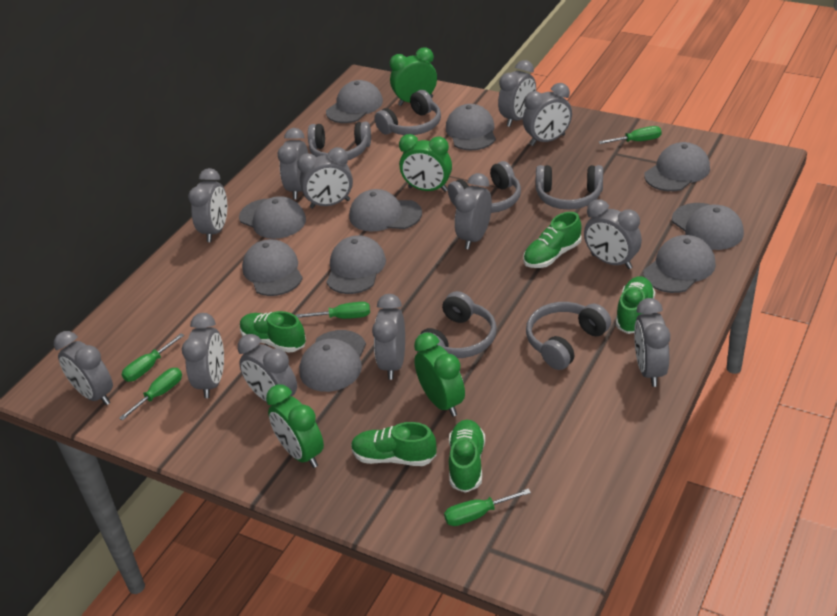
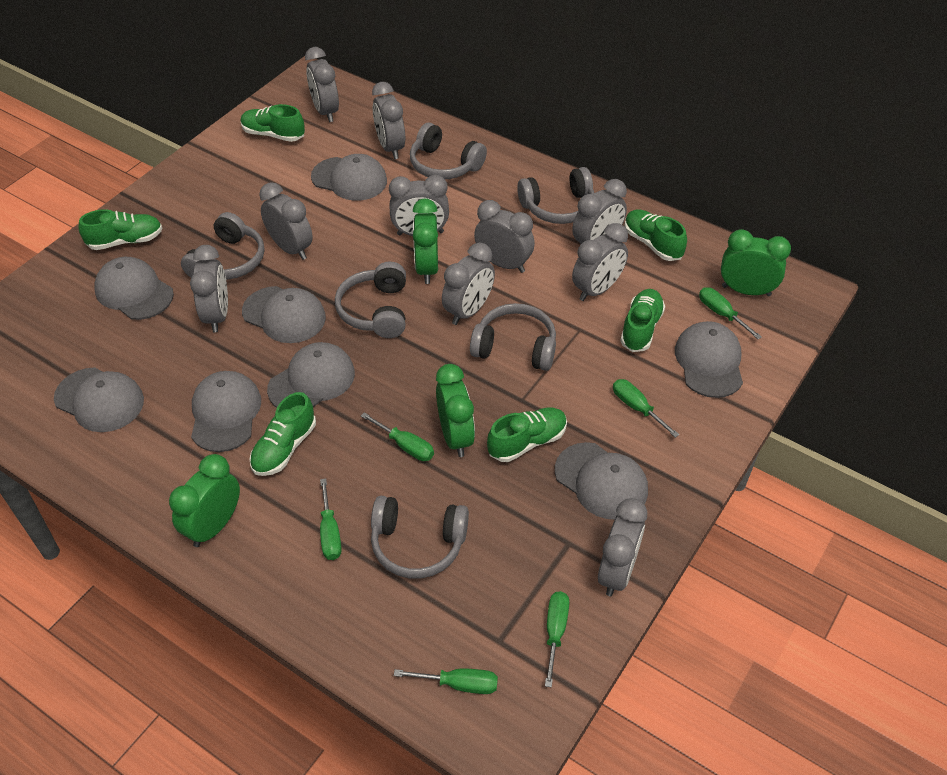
green screwdriver: 5 -> 6
green shoe: 5 -> 6
grey cap: 10 -> 8
grey clock: 12 -> 10

